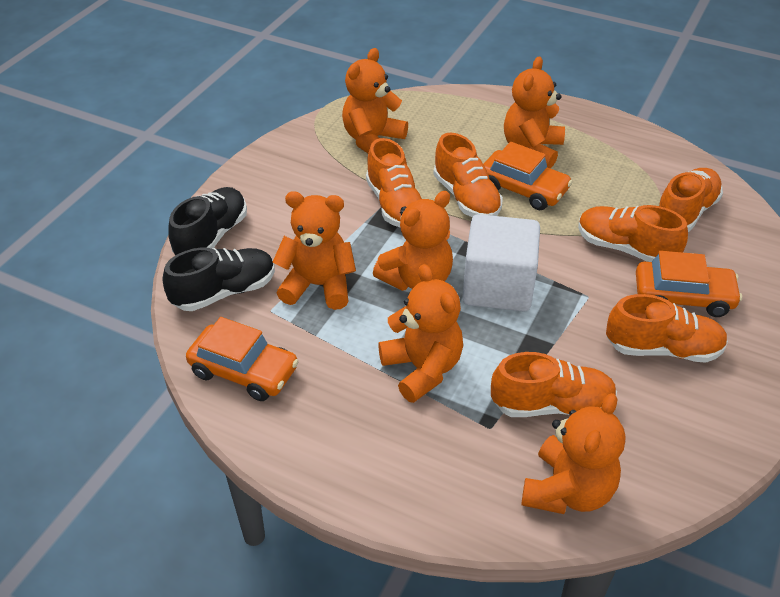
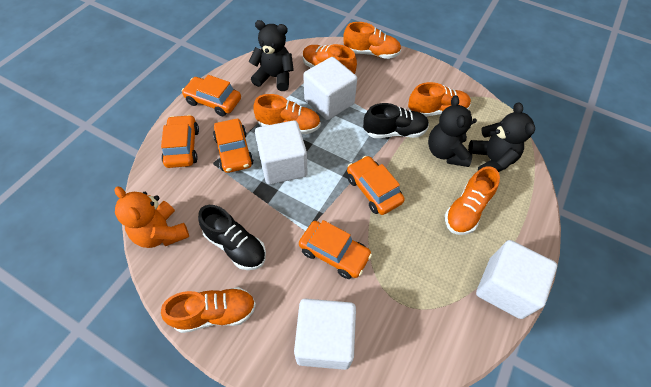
black teddy bear: 0 -> 3
orange car: 3 -> 5
orange teddy bear: 6 -> 1
white cube: 1 -> 4

